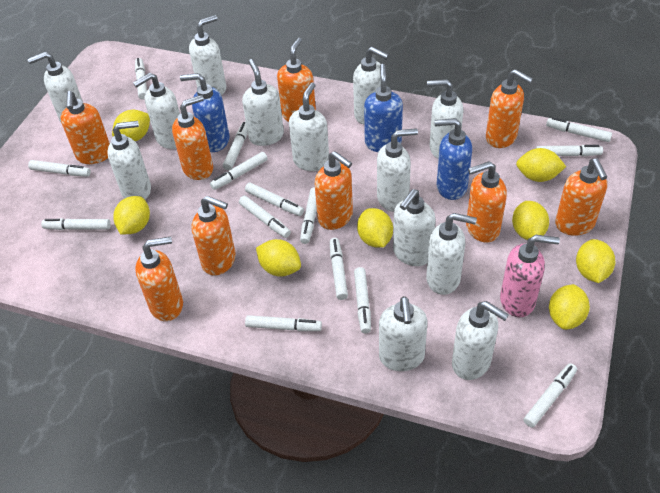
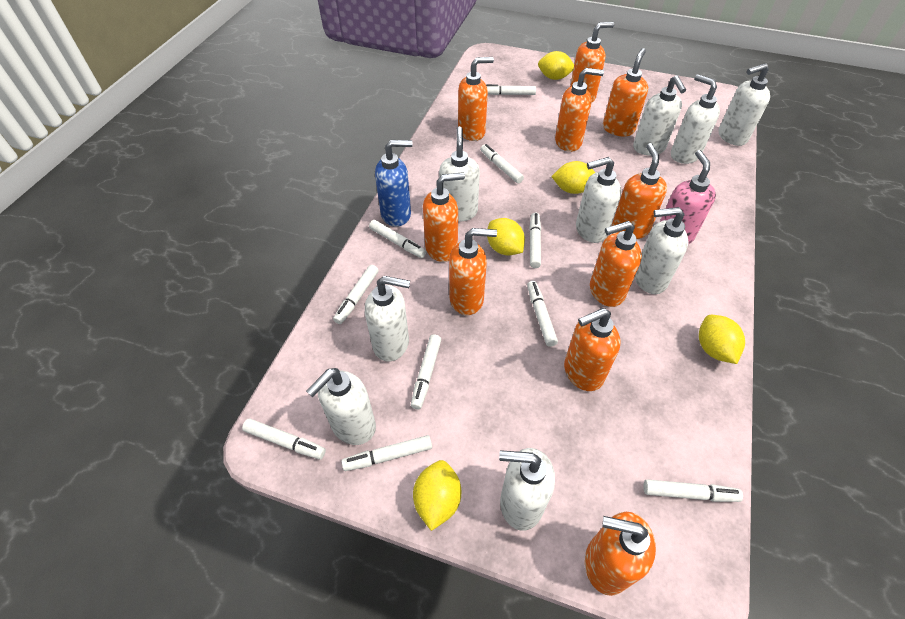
blue soap dispenser: 3 -> 1
orange soap dispenser: 9 -> 10
white marker: 14 -> 10
white soap dispenser: 13 -> 9
yellow lemon: 8 -> 5

